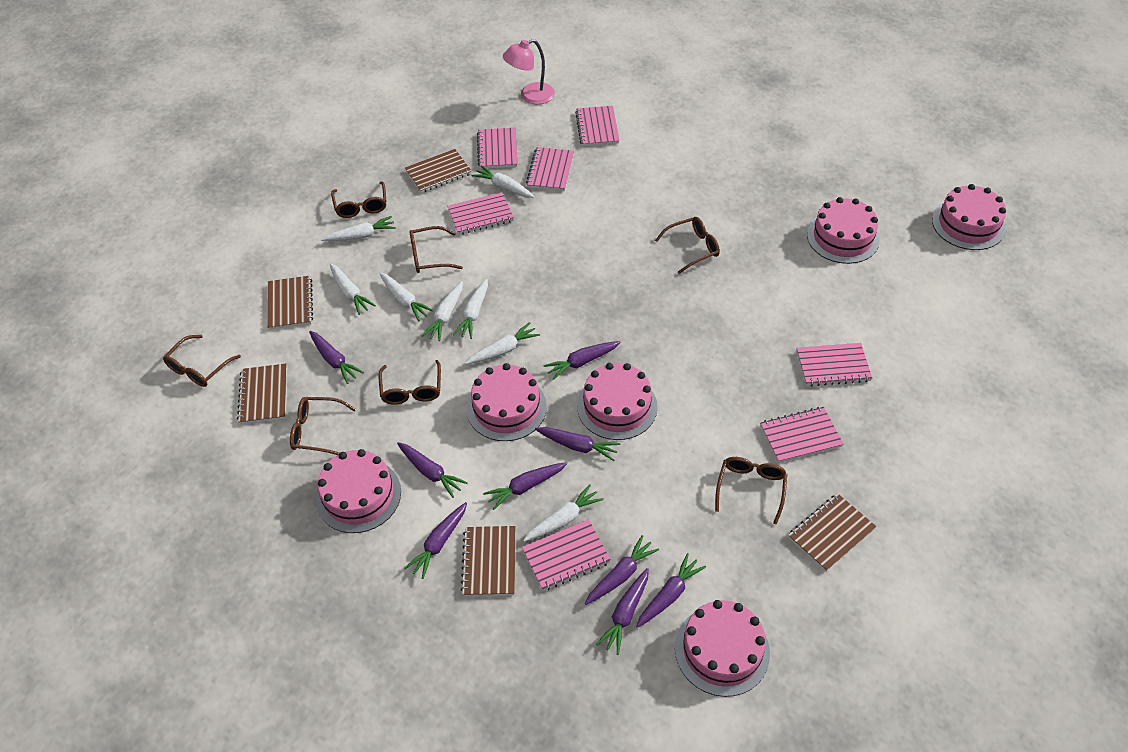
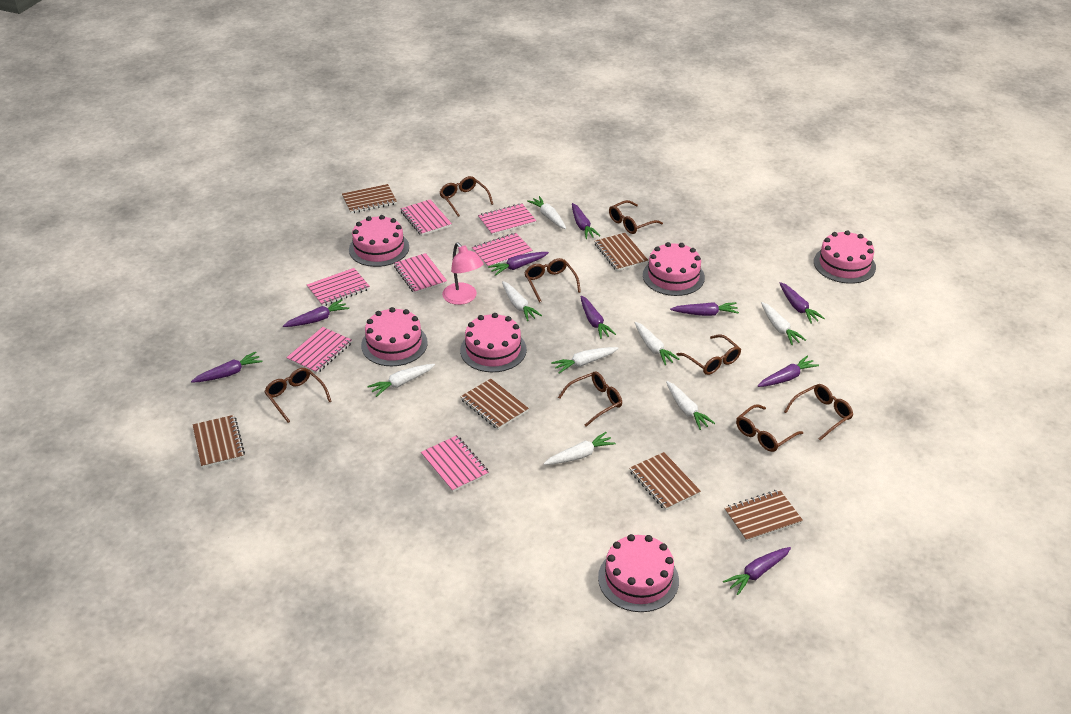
brown glasses: 7 -> 8
brown notebook: 5 -> 6

